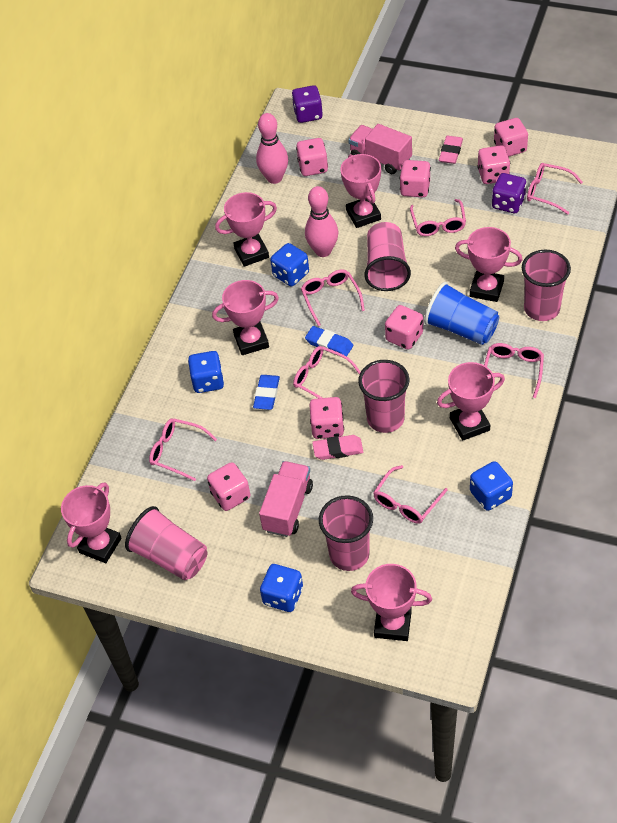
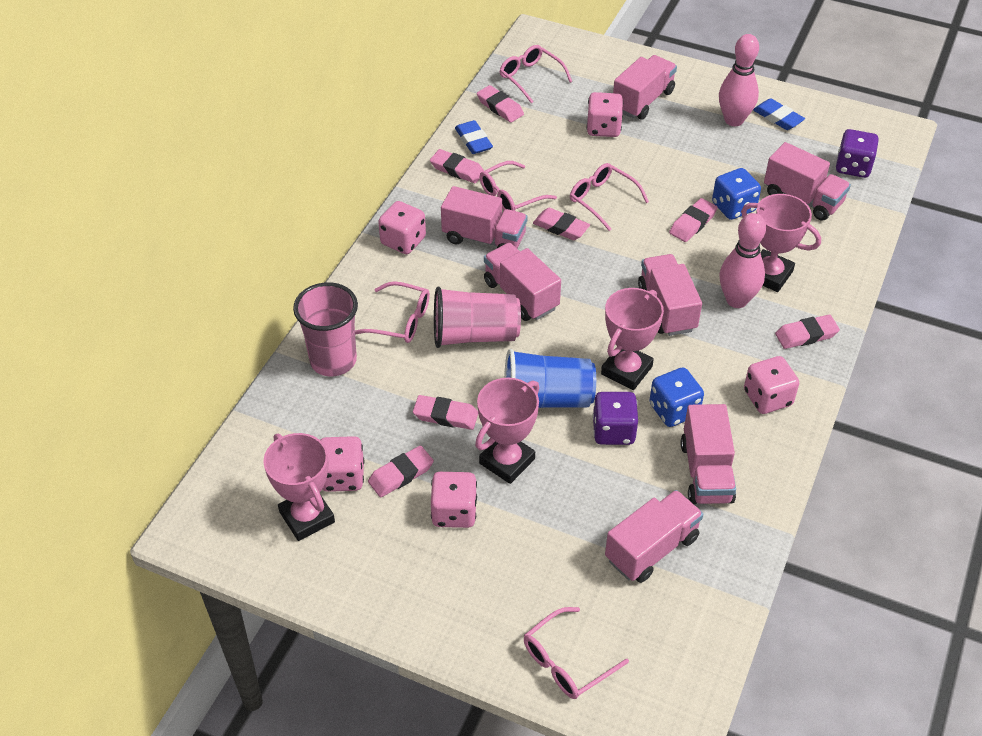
blue dice: 4 -> 2
pink cup: 5 -> 2
pink dice: 7 -> 5
pink eraser: 2 -> 7
pink glasses: 7 -> 5
pink trophy: 7 -> 4
pink truck: 2 -> 7

